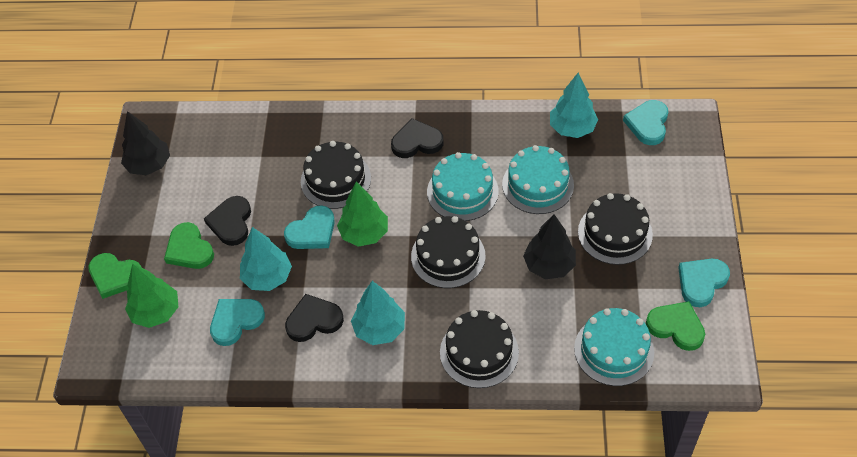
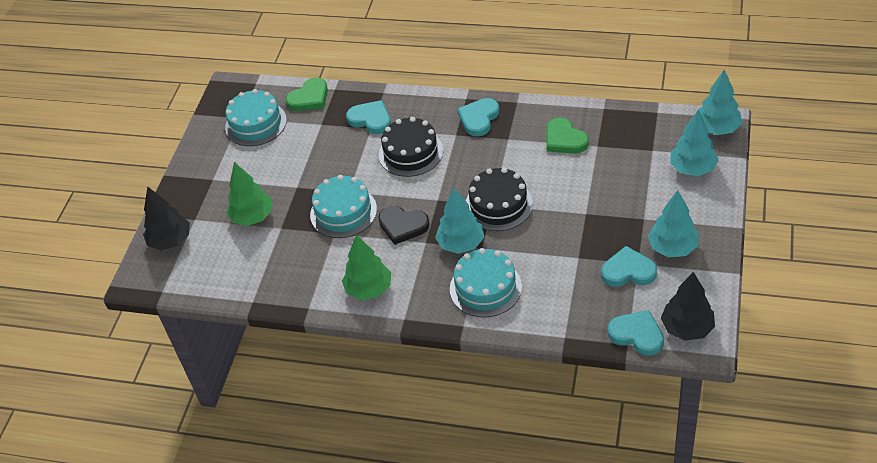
black cake: 4 -> 2
black heart: 3 -> 1
green heart: 3 -> 2
turquoise tree: 3 -> 4

